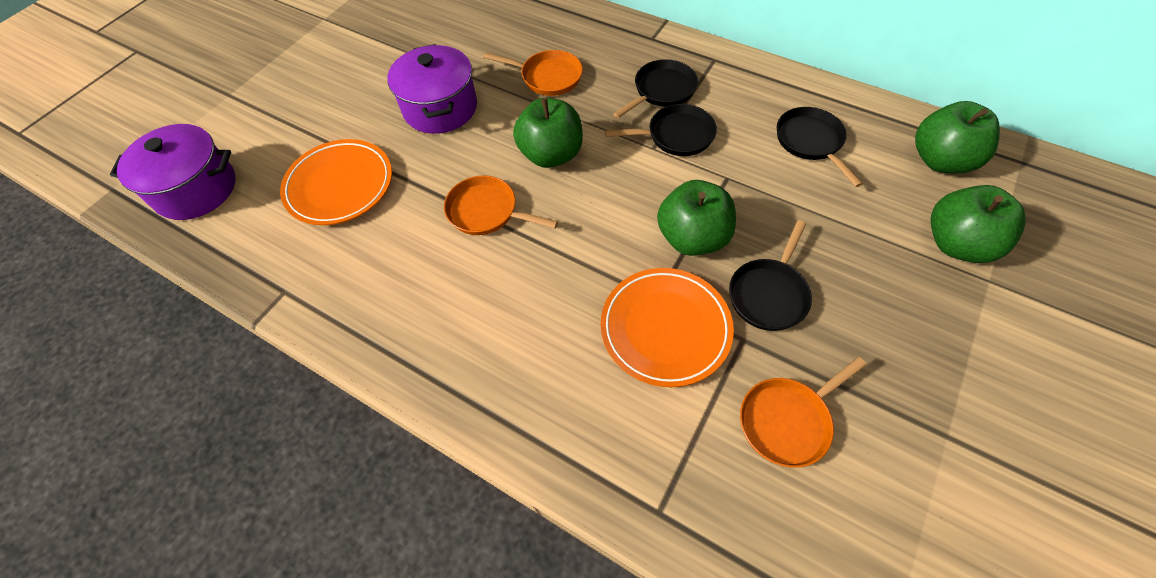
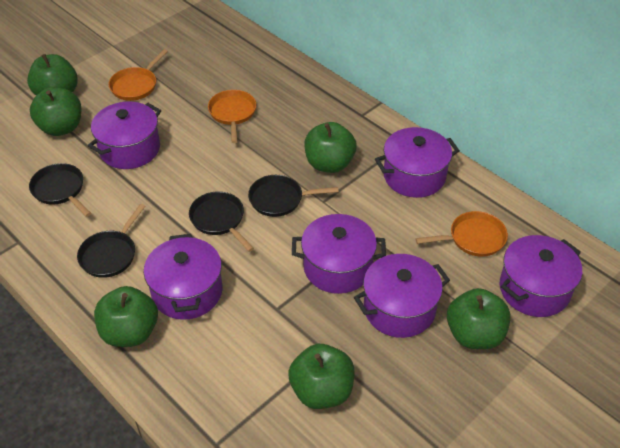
green apple: 4 -> 6
orange plate: 2 -> 0
purple pot: 2 -> 6

